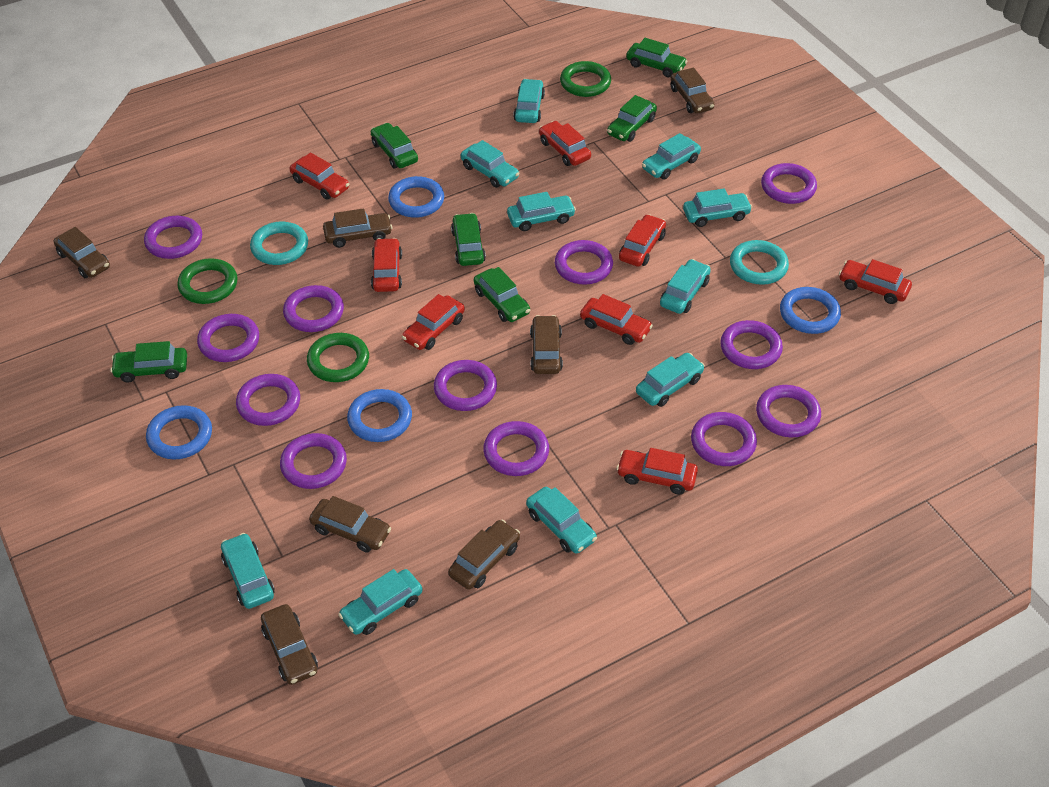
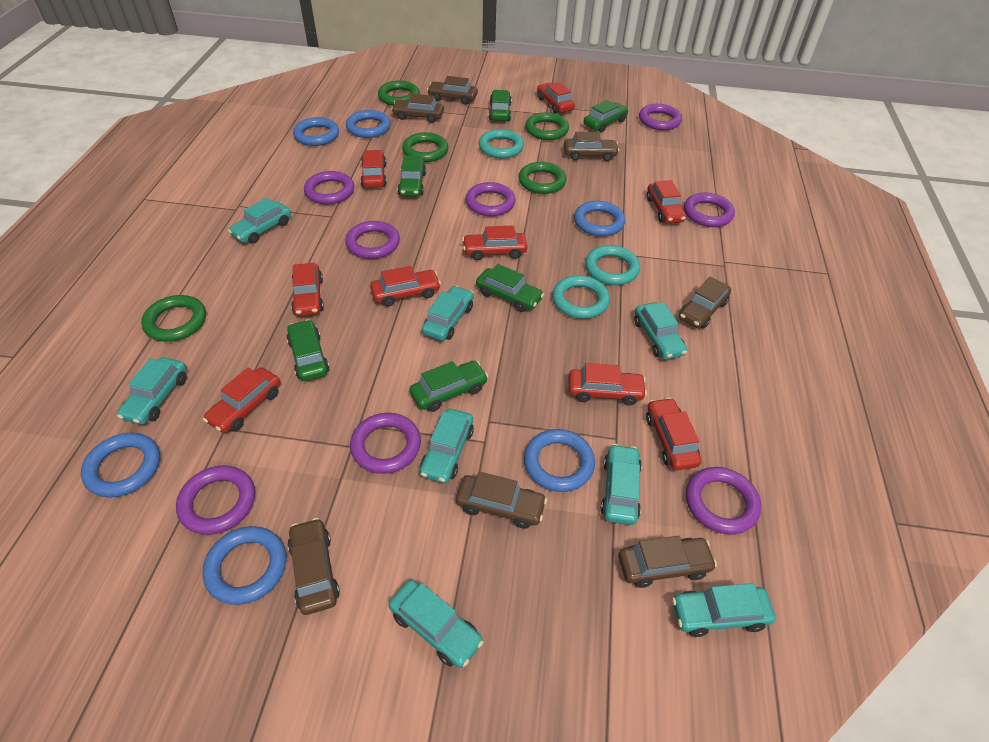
blue ring: 4 -> 6
green ring: 3 -> 5
purple ring: 12 -> 8
red car: 8 -> 9
turquoise car: 10 -> 8
turquoise ring: 2 -> 3

